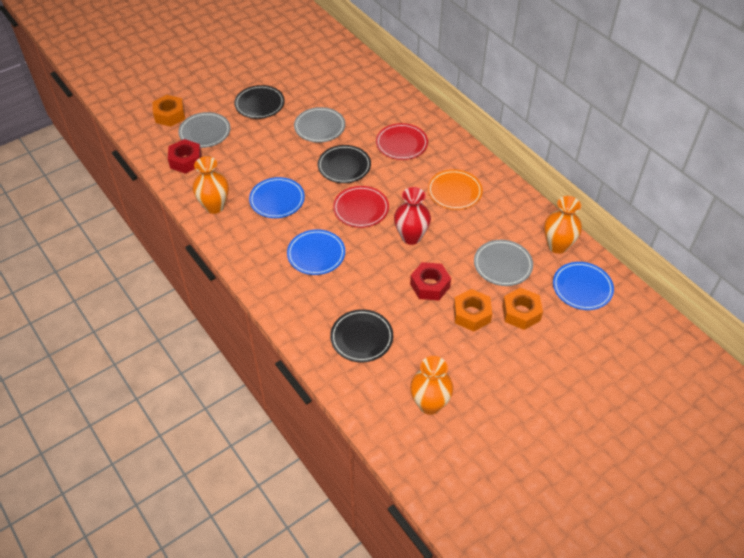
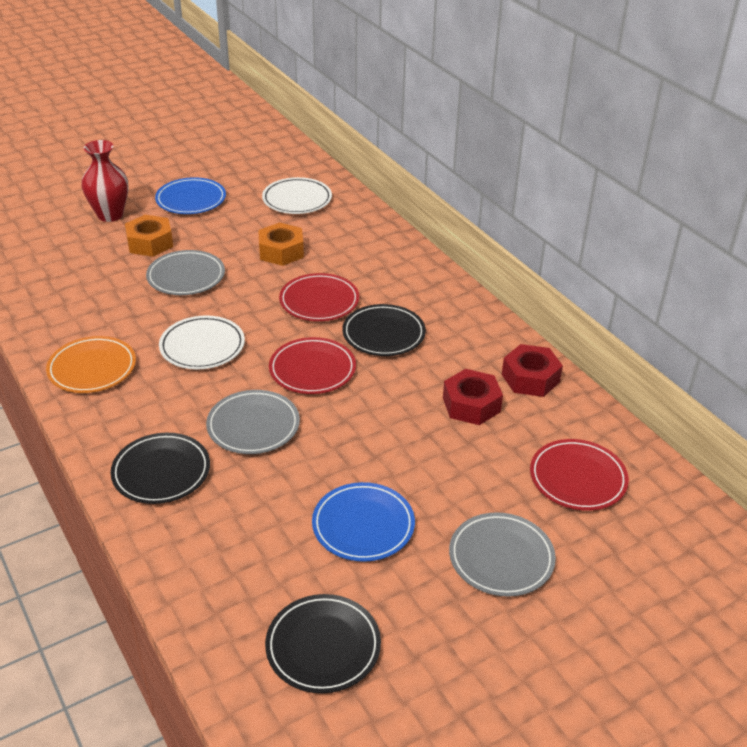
blue plate: 3 -> 2
orange nut: 3 -> 2
orange vase: 3 -> 0
red plate: 2 -> 3
white plate: 0 -> 2

